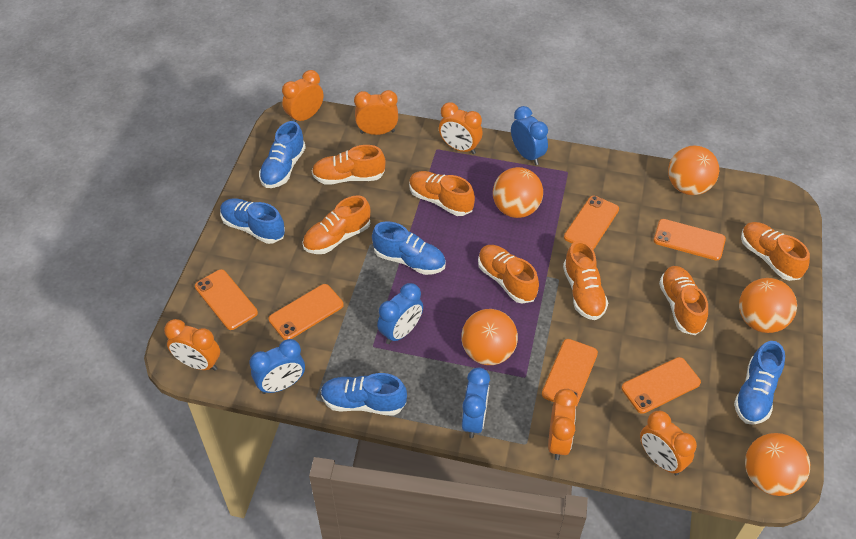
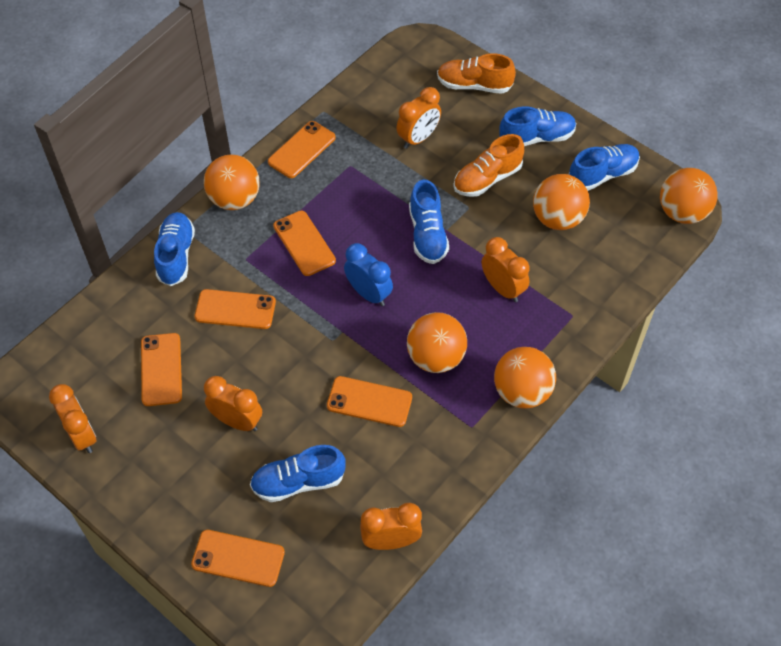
blue clock: 4 -> 1
orange clock: 6 -> 5
orange shoe: 7 -> 2

